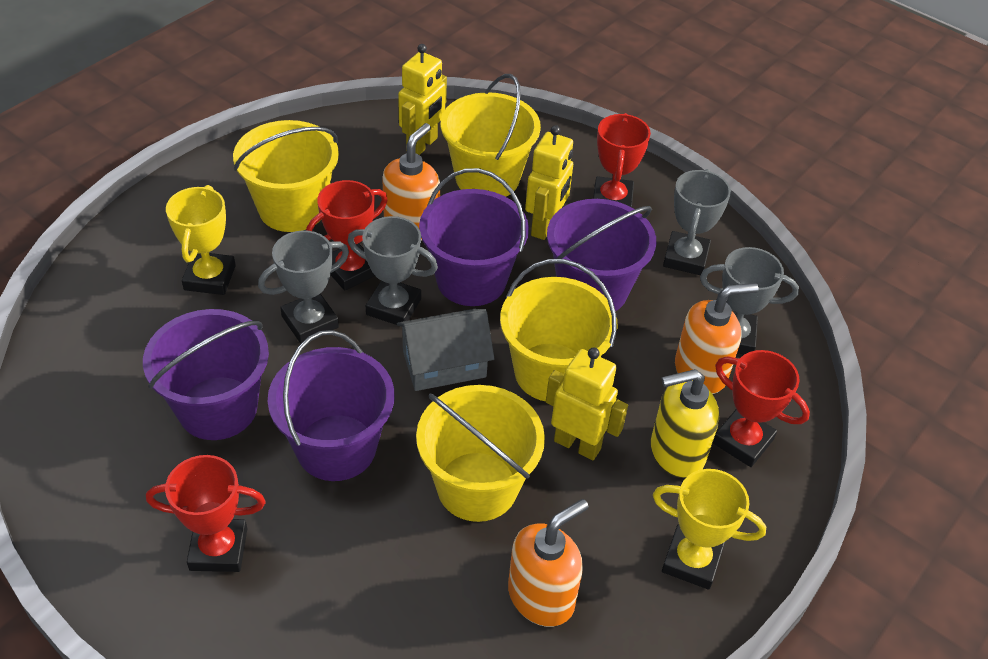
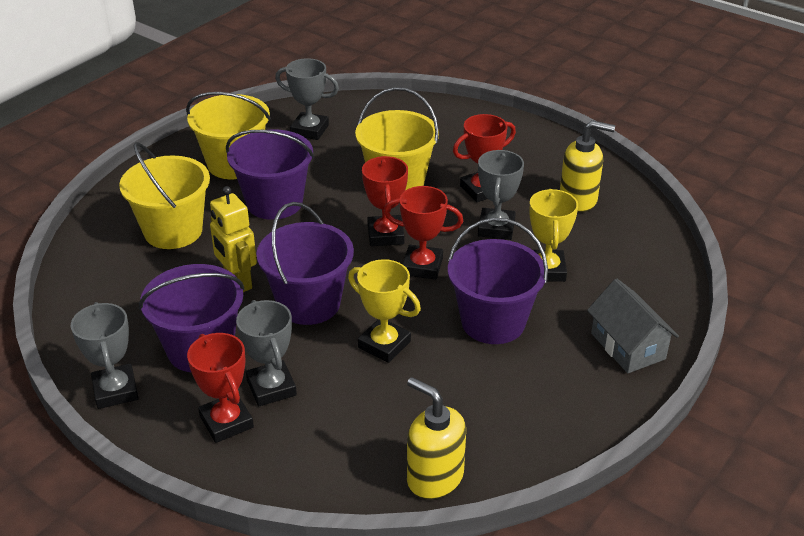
orange soap dispenser: 3 -> 0
yellow bucket: 4 -> 3
yellow robot: 3 -> 1
yellow soap dispenser: 1 -> 2

